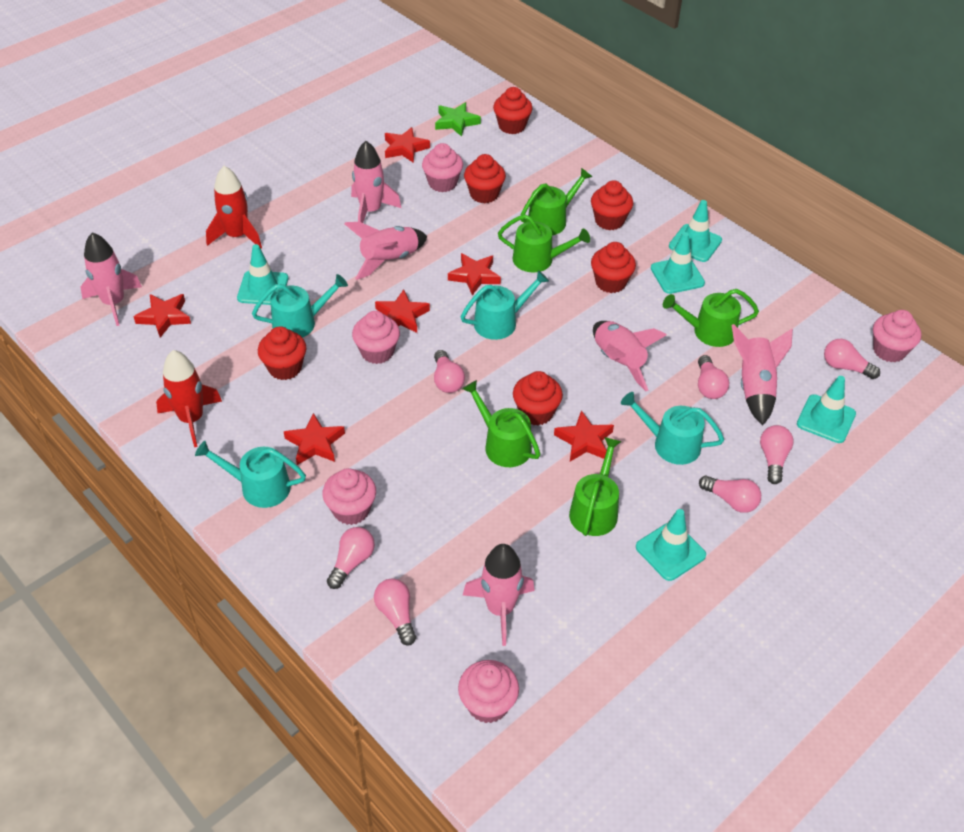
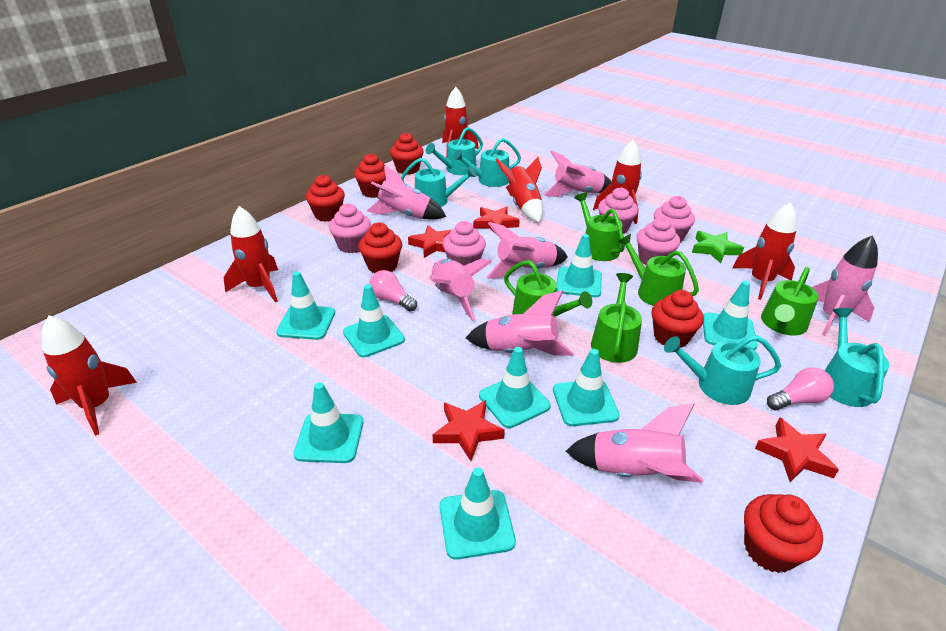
pink light bulb: 7 -> 2
pink rocket: 6 -> 7
red rocket: 2 -> 6
red star: 6 -> 4
turquoise traffic cone: 5 -> 8
turquoise watering can: 4 -> 5

